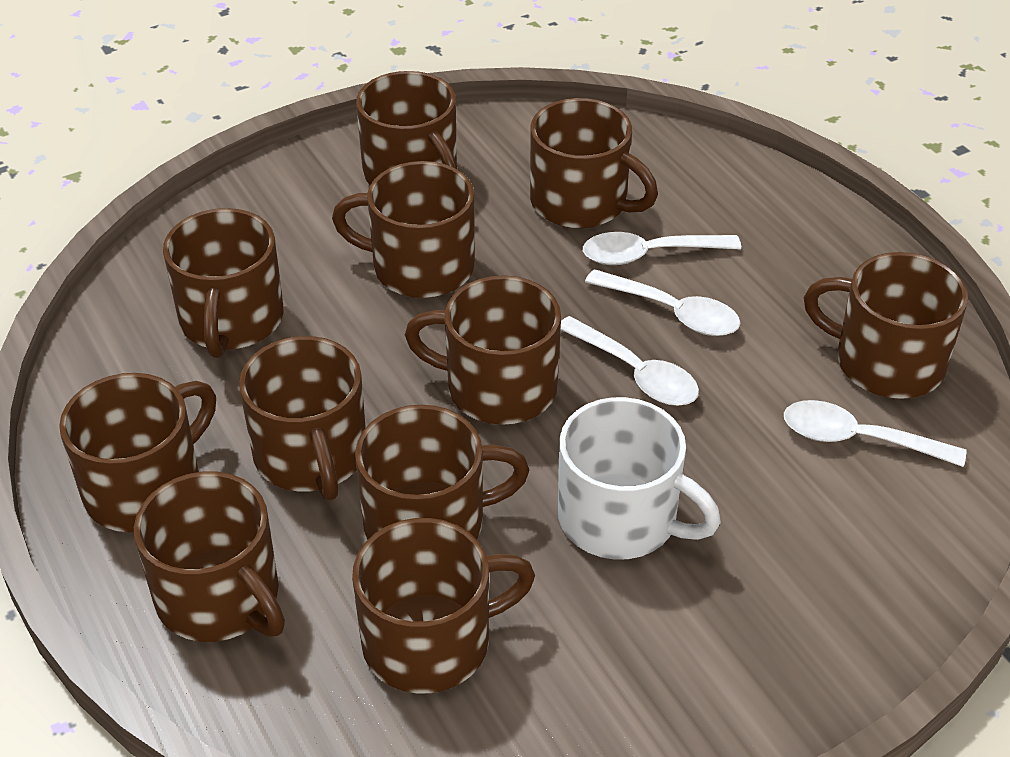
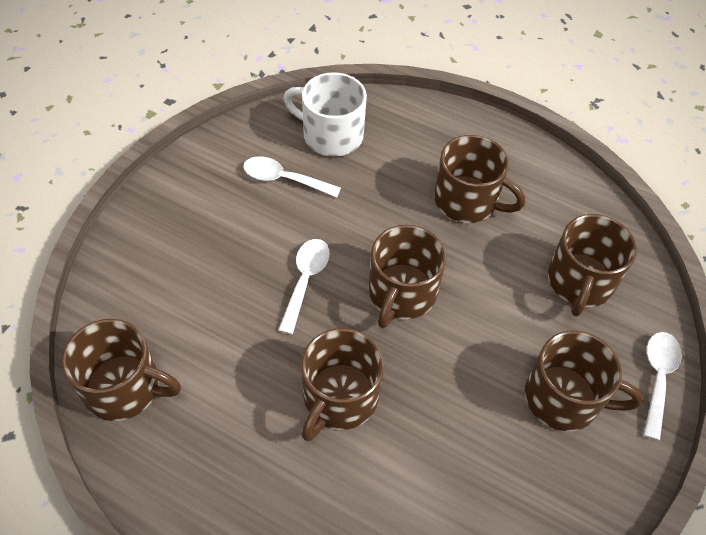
brown mug: 11 -> 6
white spoon: 4 -> 3

